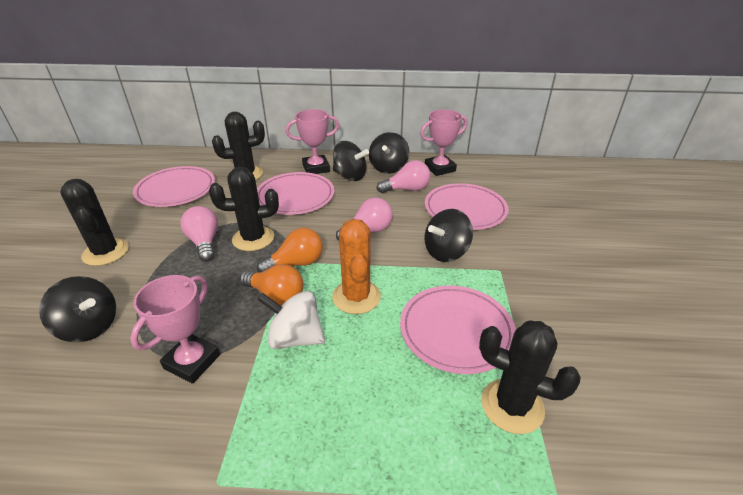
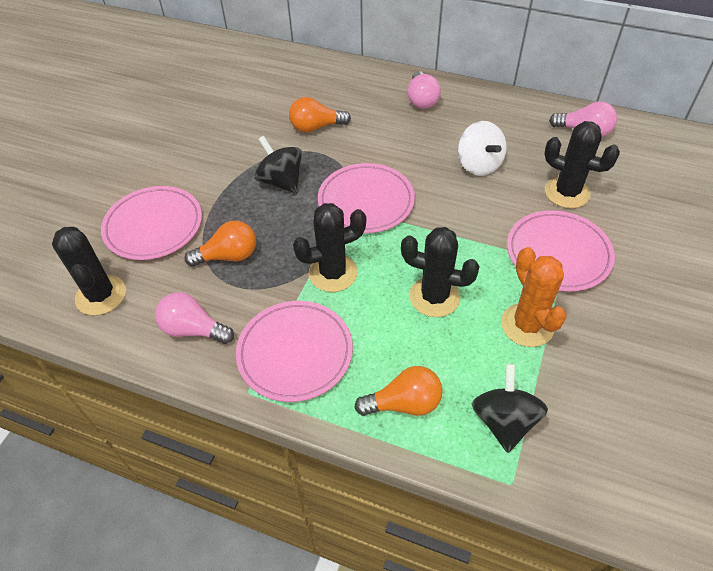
black spinning top: 4 -> 2
orange light bulb: 2 -> 3
pink trophy: 3 -> 0

